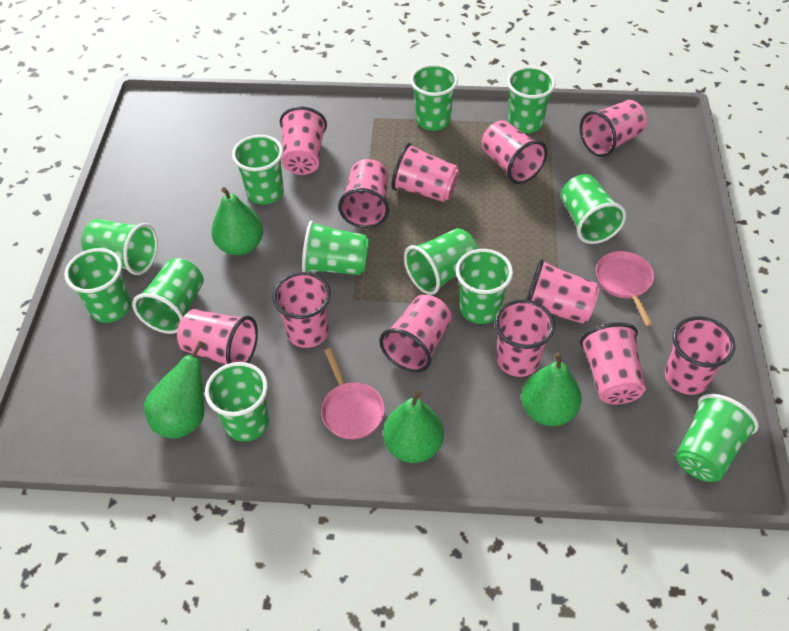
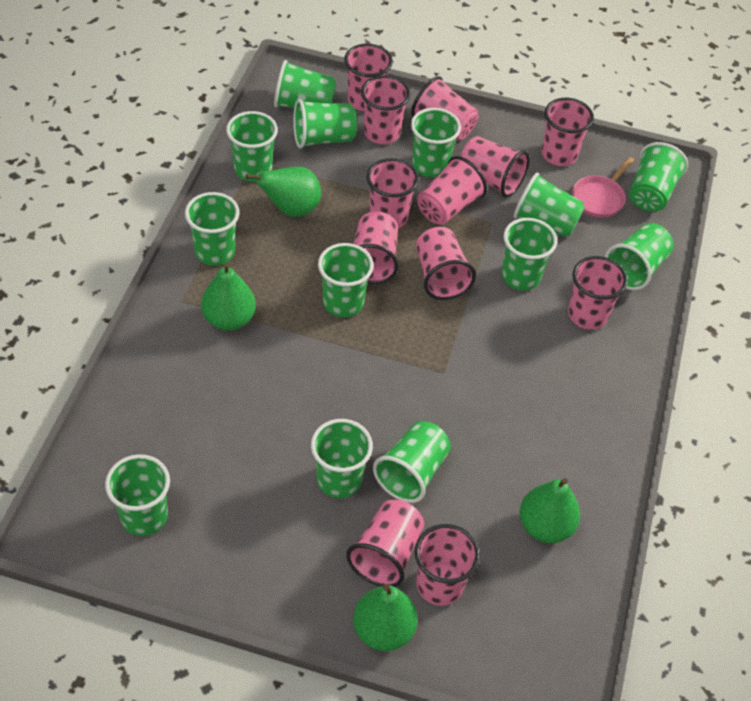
green cup: 12 -> 13
pink pan: 2 -> 1

